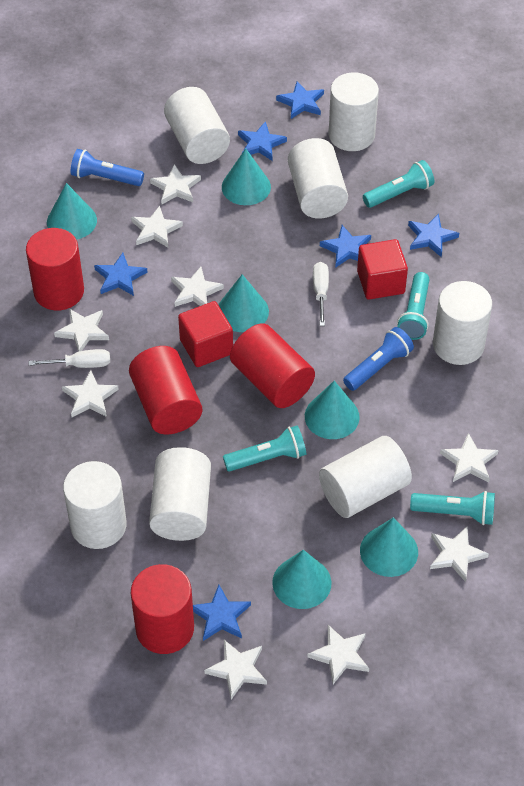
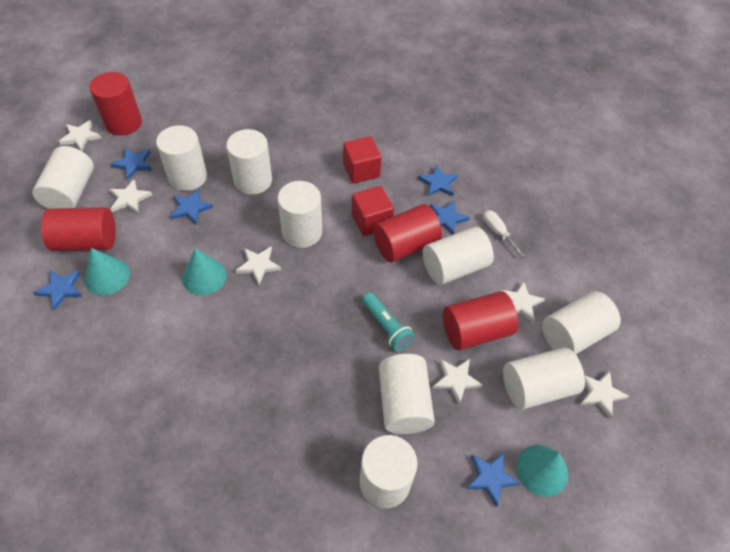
blue flashlight: 2 -> 0
turquoise cone: 6 -> 3
turquoise flashlight: 4 -> 1
white cylinder: 7 -> 9
white screwdriver: 2 -> 1
white star: 9 -> 6

